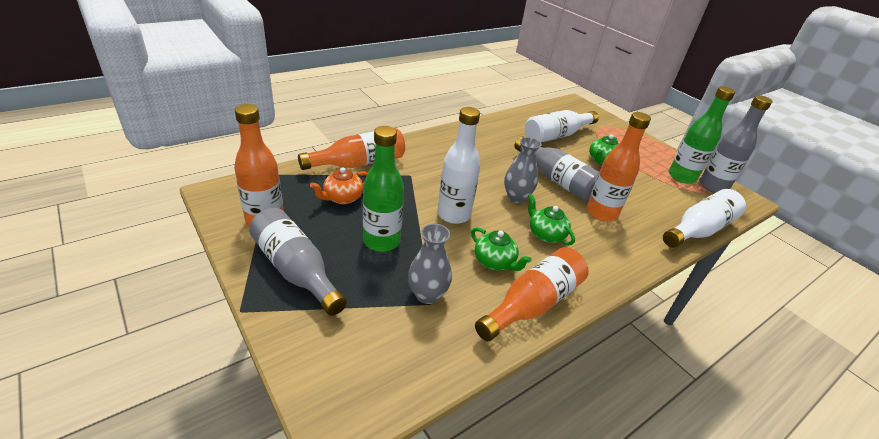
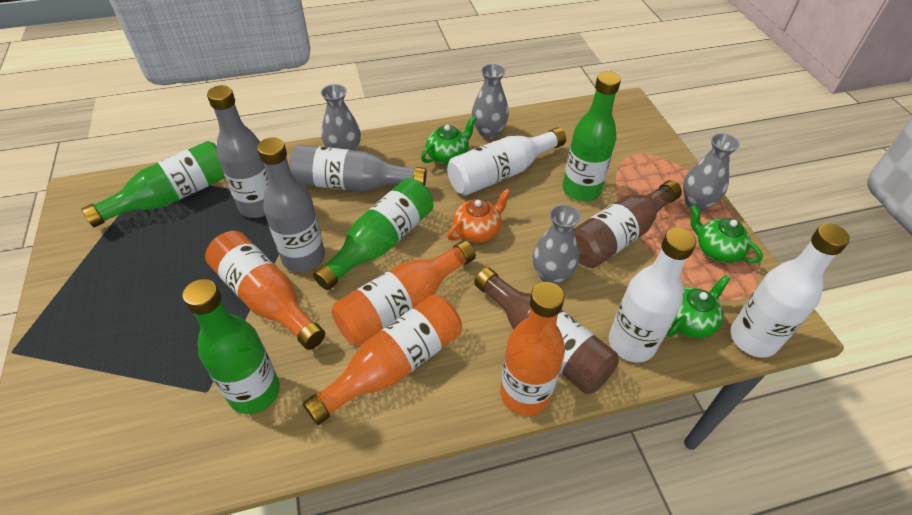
brown bottle: 0 -> 2
green bottle: 2 -> 4
grey vase: 2 -> 4

